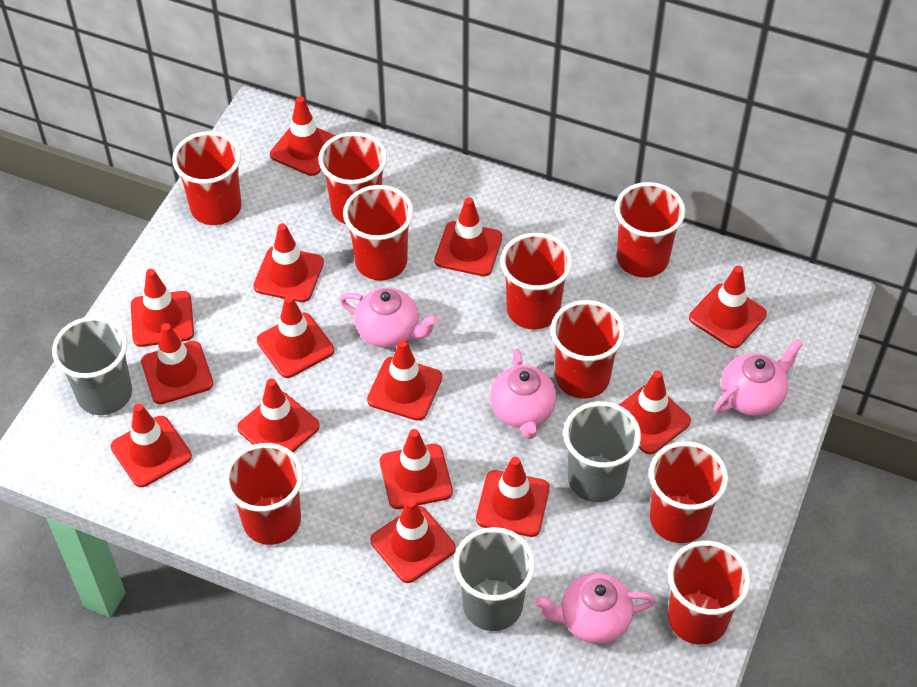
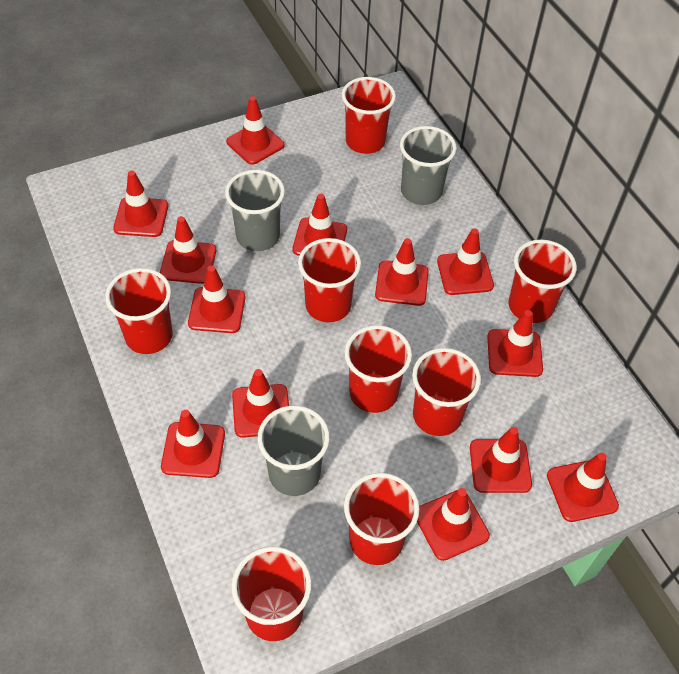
pink teapot: 4 -> 0
red cup: 9 -> 8
red traffic cone: 14 -> 13

